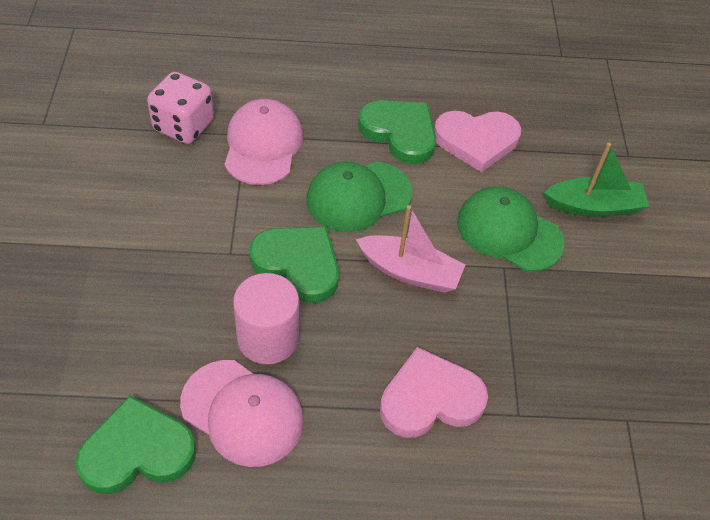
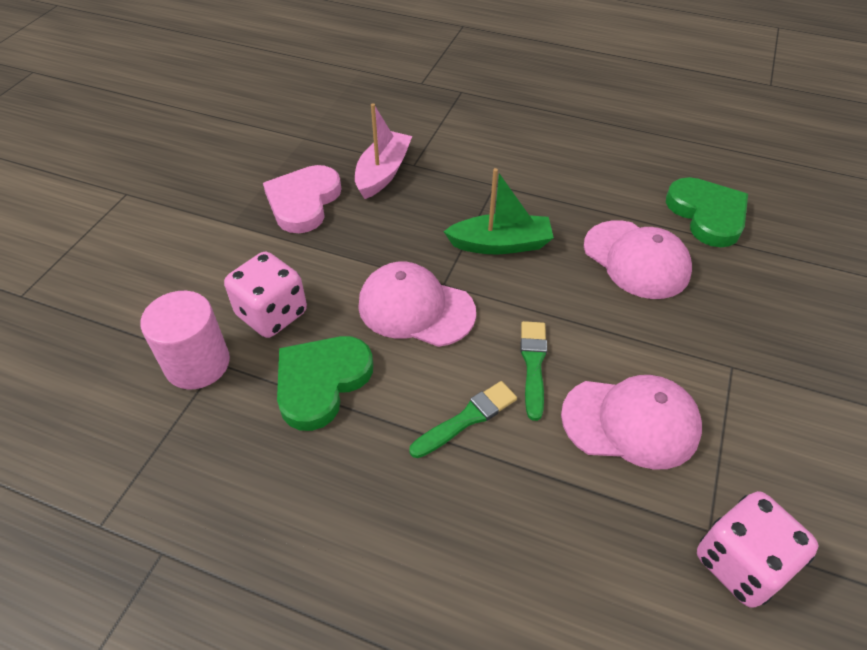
green brush: 0 -> 2
green cap: 2 -> 0
green heart: 3 -> 2
pink cap: 2 -> 3
pink dice: 1 -> 2
pink heart: 2 -> 1

